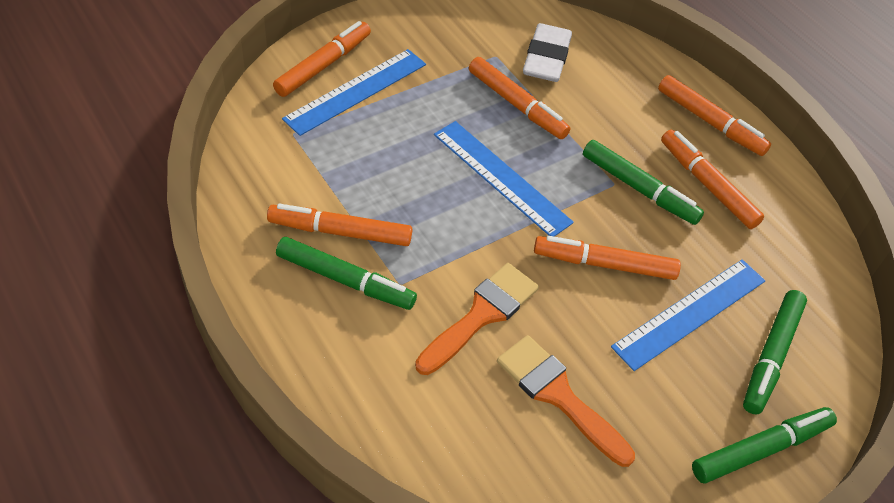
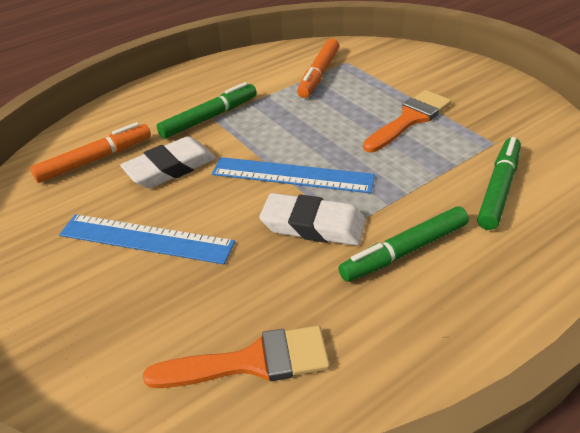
blue ruler: 3 -> 2
green marker: 4 -> 3
orange marker: 6 -> 2
white eraser: 1 -> 2

